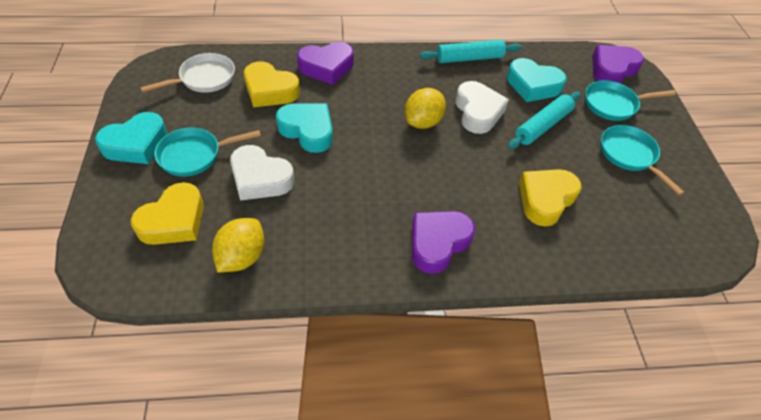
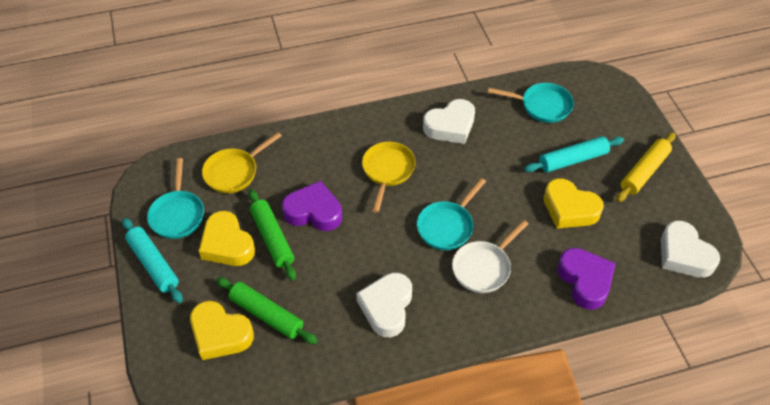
green rolling pin: 0 -> 2
purple heart: 3 -> 2
turquoise heart: 3 -> 0
white heart: 2 -> 3
yellow lemon: 2 -> 0
yellow pan: 0 -> 2
yellow rolling pin: 0 -> 1

